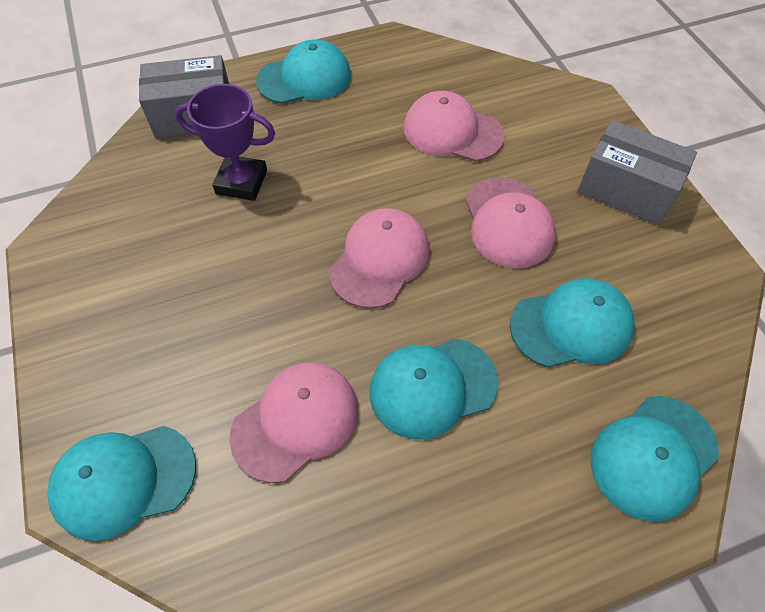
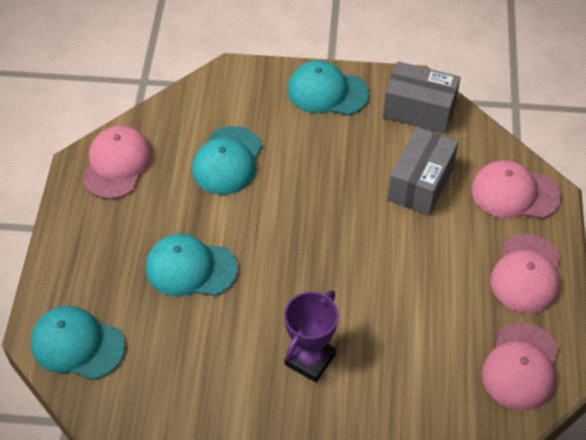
turquoise cap: 5 -> 4

